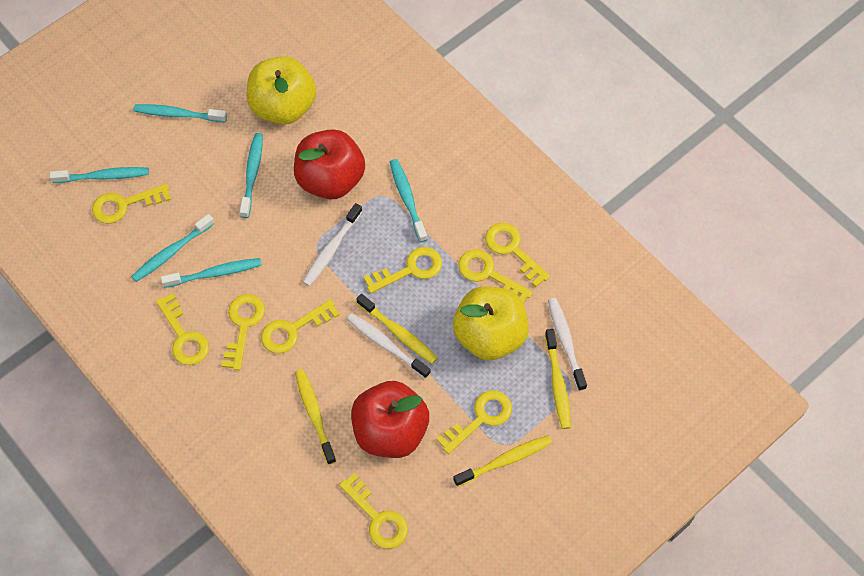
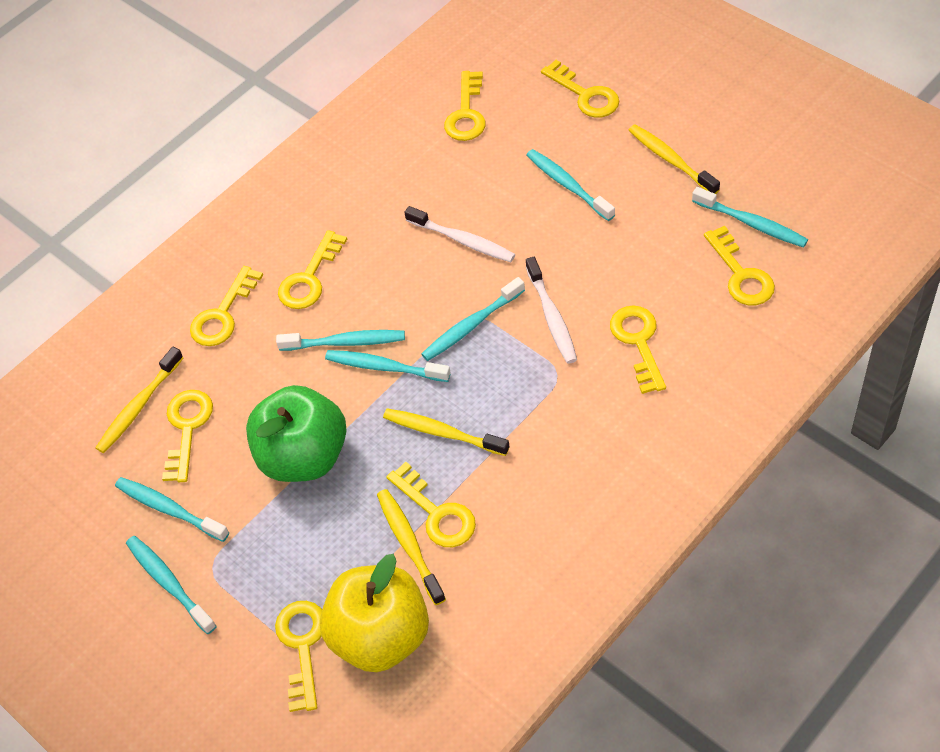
green apple: 0 -> 1
red apple: 2 -> 0
turquoise toothbrush: 6 -> 7
white toothbrush: 3 -> 2
yellow apple: 2 -> 1

